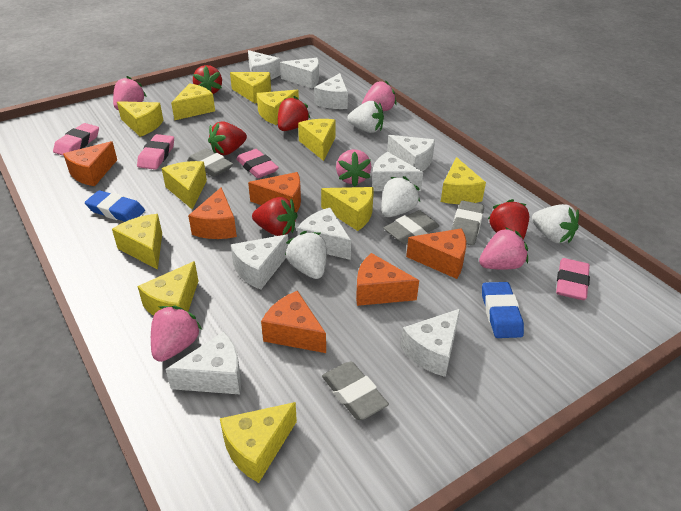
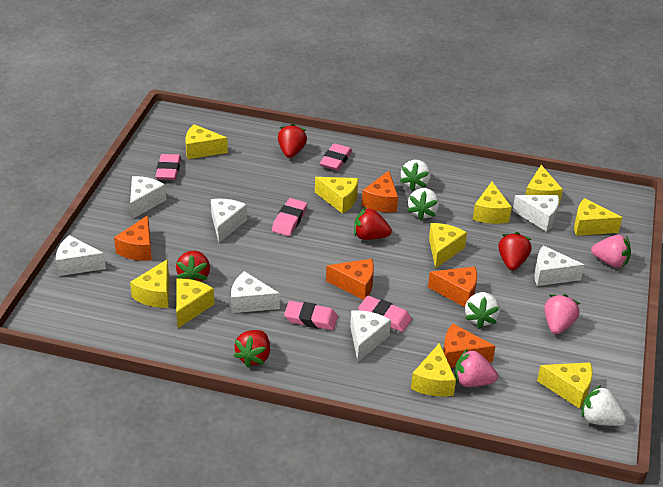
blue eraser: 2 -> 0
grey eraser: 4 -> 0
orange cheese: 6 -> 5
pink eraser: 4 -> 5
pink strawberry: 5 -> 3
white cheese: 9 -> 7
yellow cheese: 11 -> 10

